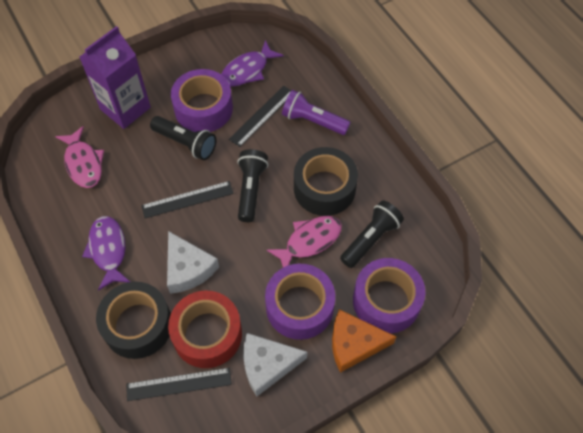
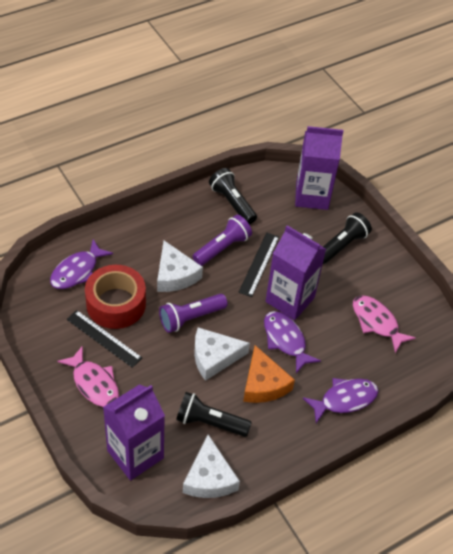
black ruler: 3 -> 2
black tape: 2 -> 0
purple carton: 1 -> 3
purple fish: 2 -> 3
purple flashlight: 1 -> 2
purple tape: 3 -> 0
white cheese: 2 -> 3

